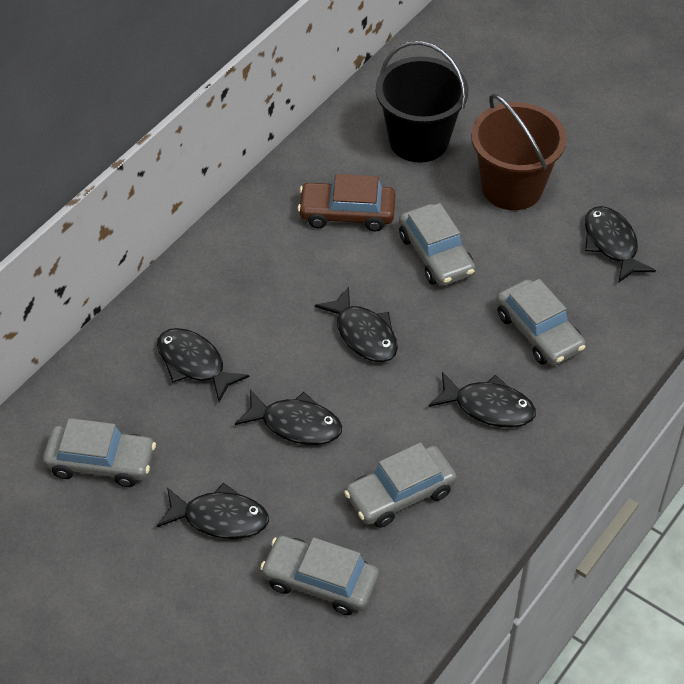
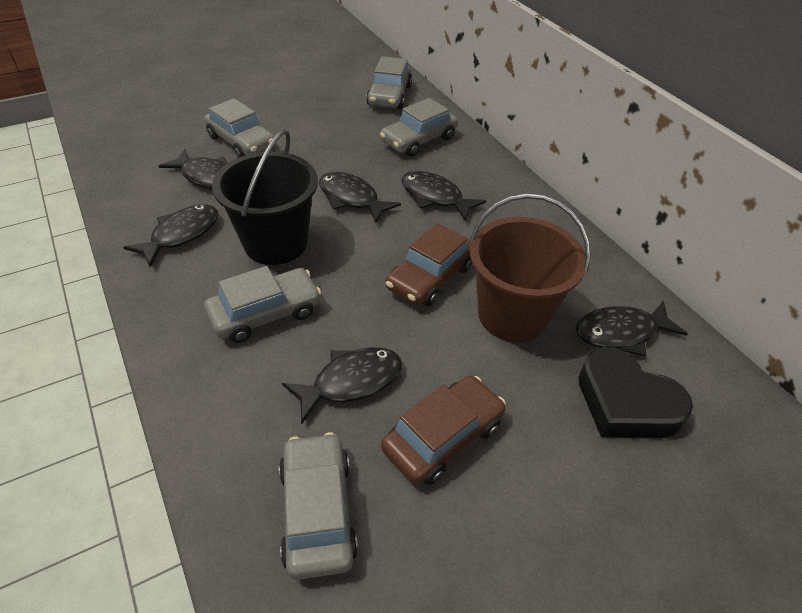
black heart: 0 -> 1
brown car: 1 -> 2

